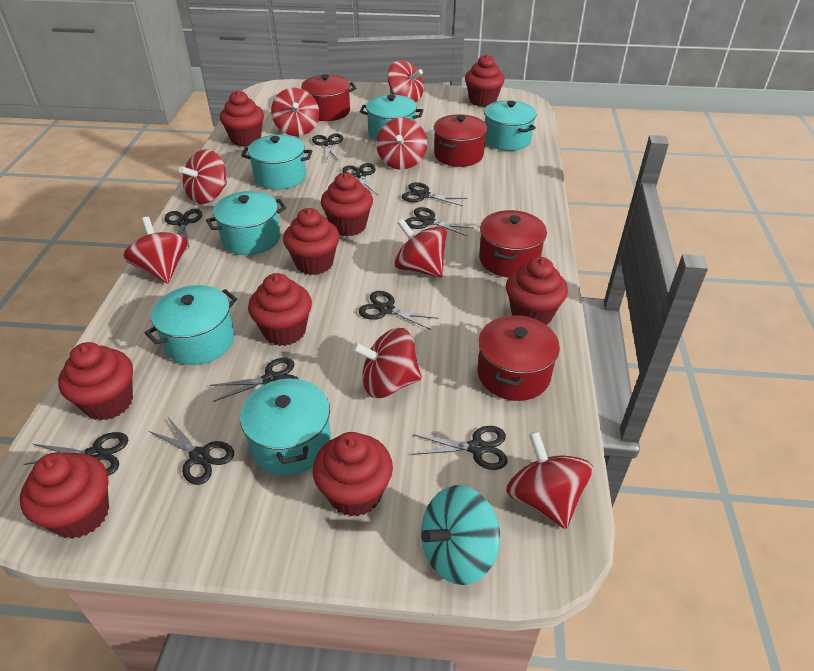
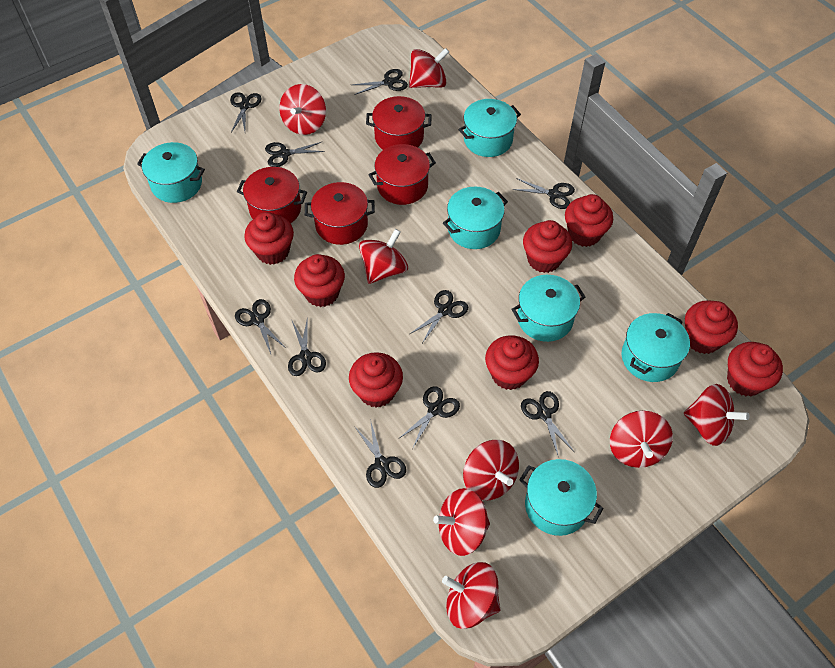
red cupcake: 9 -> 8
turquoise spinning top: 1 -> 0

